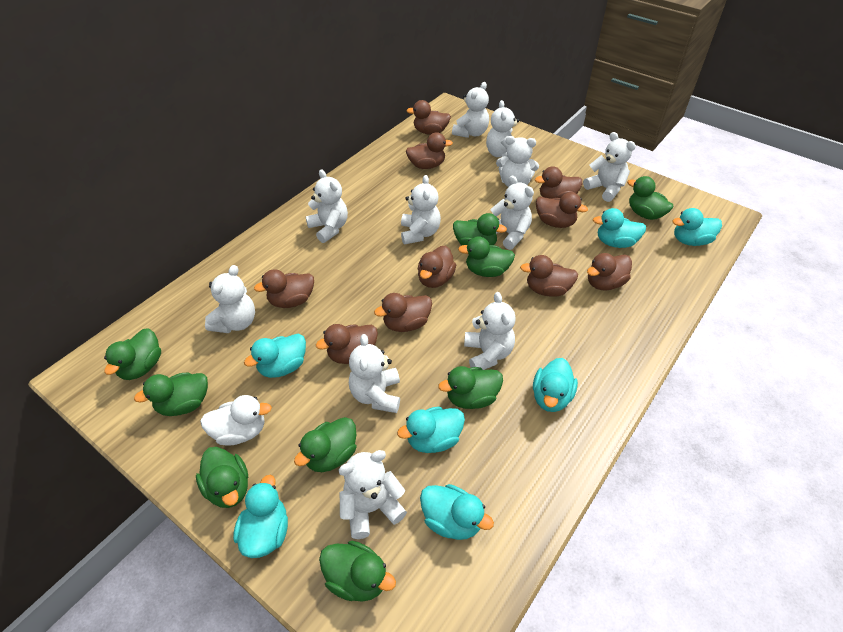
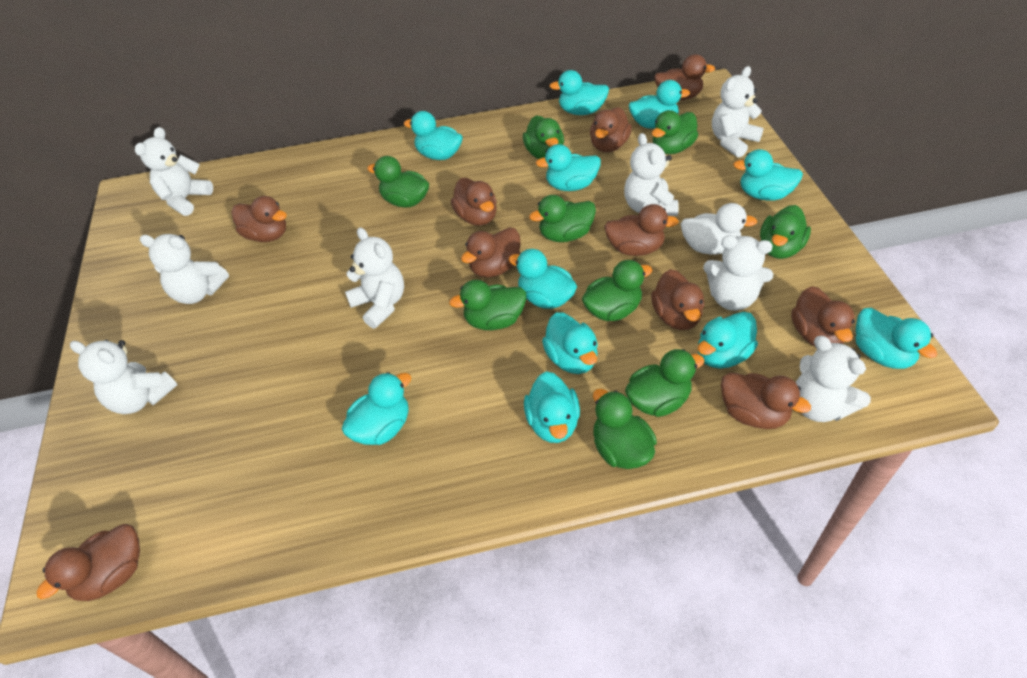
turquoise duck: 7 -> 11
white teddy bear: 11 -> 8

